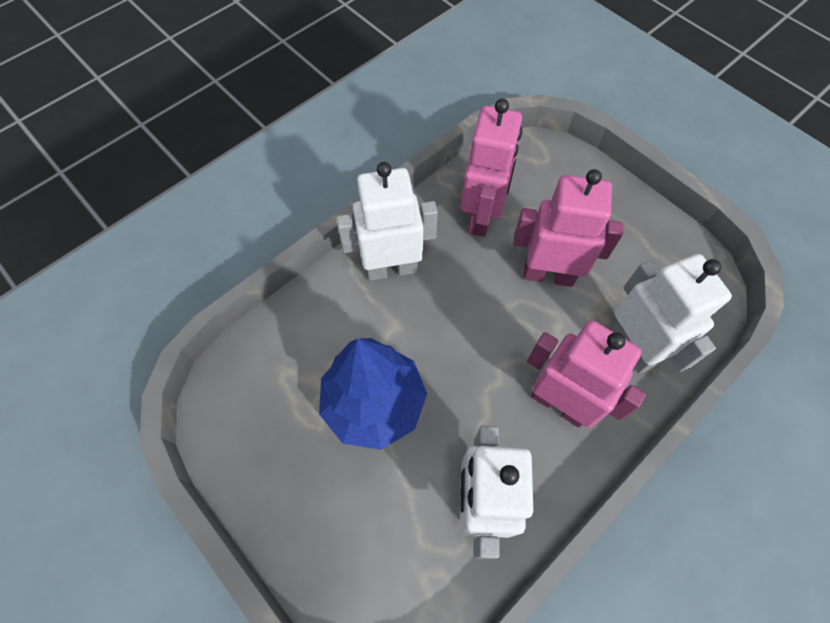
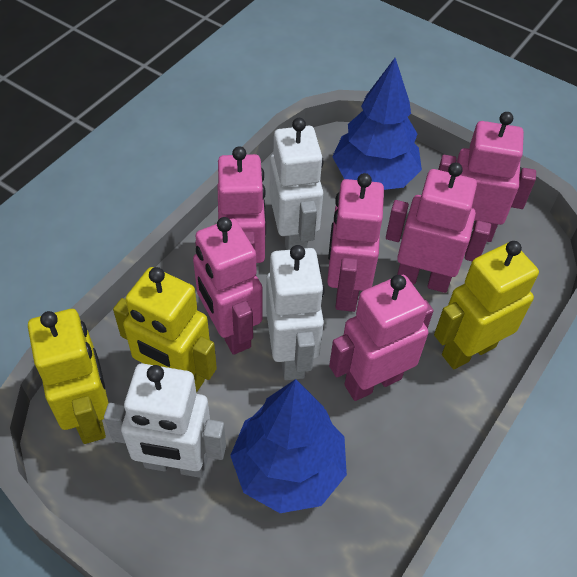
blue tree: 1 -> 2
pink robot: 3 -> 6
yellow robot: 0 -> 3

